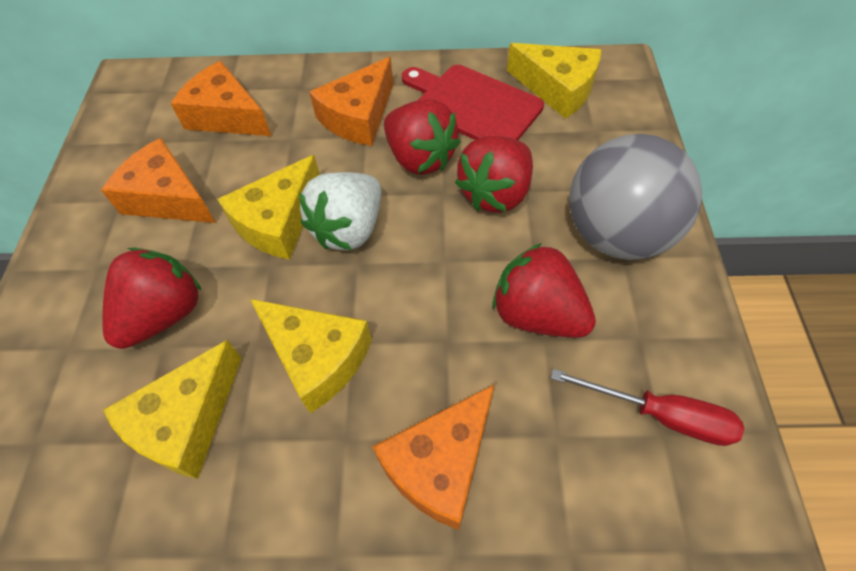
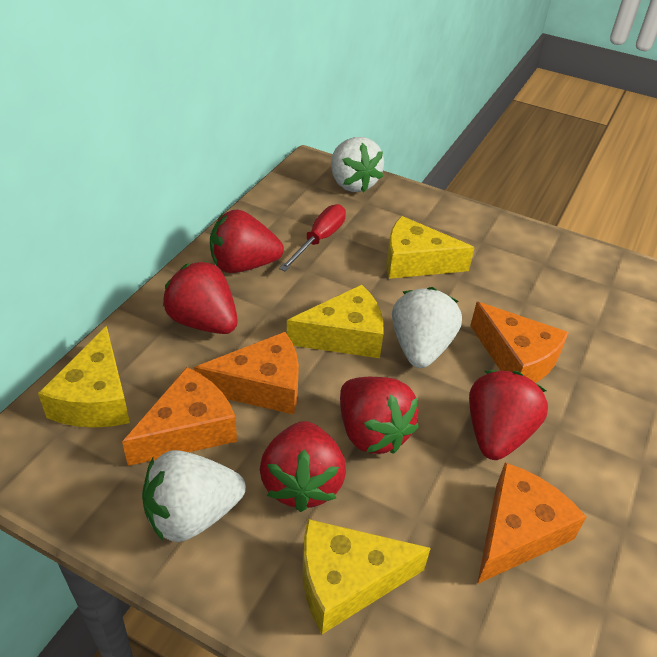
grey ball: 1 -> 0
red cutting board: 1 -> 0
red strawberry: 4 -> 5
white strawberry: 1 -> 3

